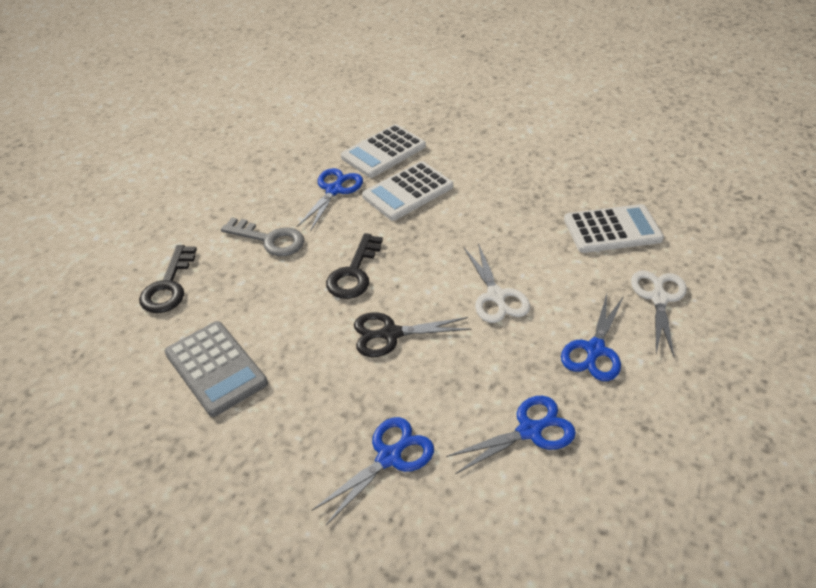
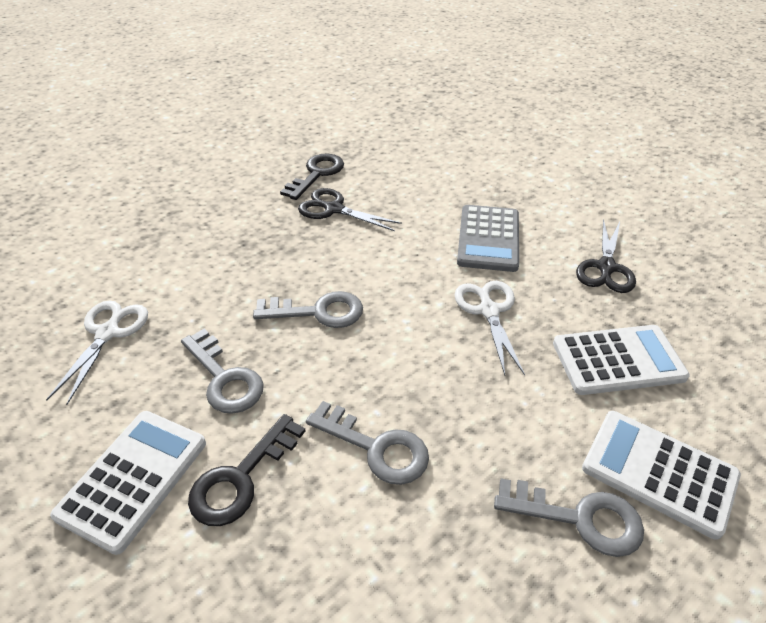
black scissors: 1 -> 2
blue scissors: 4 -> 0
grey key: 1 -> 4

